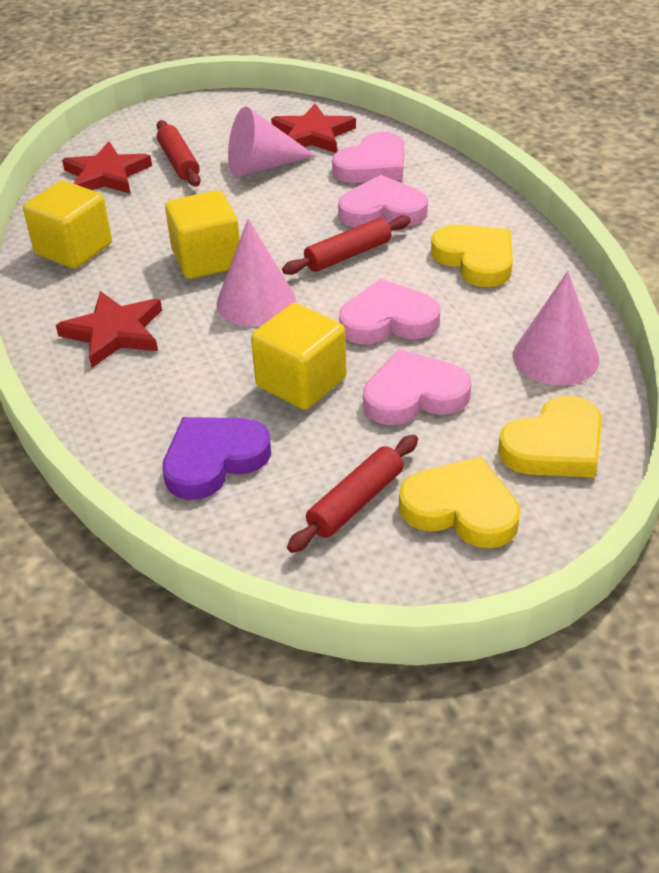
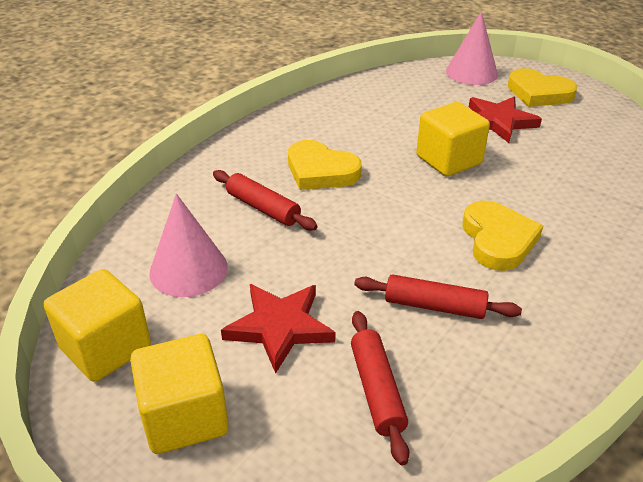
pink cone: 3 -> 2
pink heart: 4 -> 0
purple heart: 1 -> 0
red star: 3 -> 2

